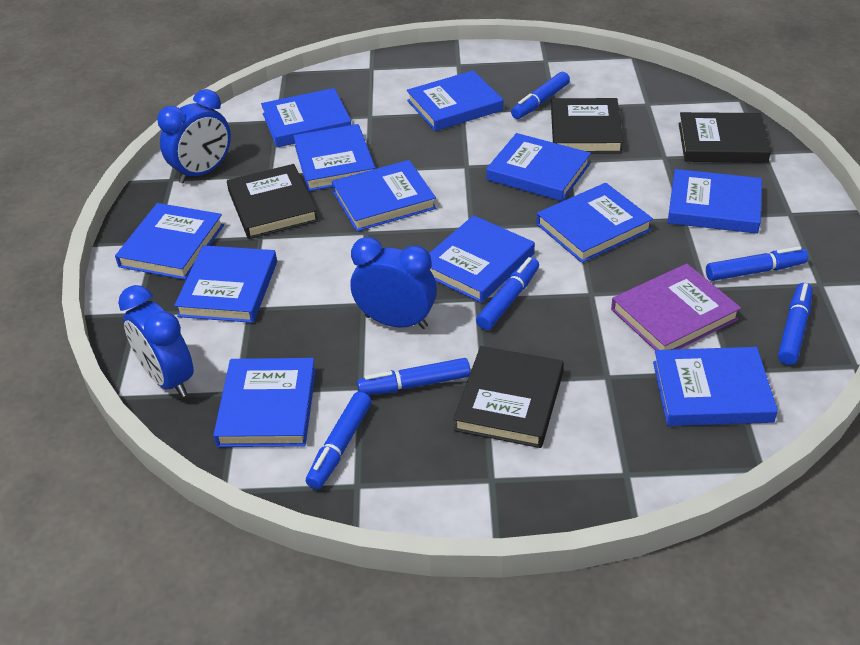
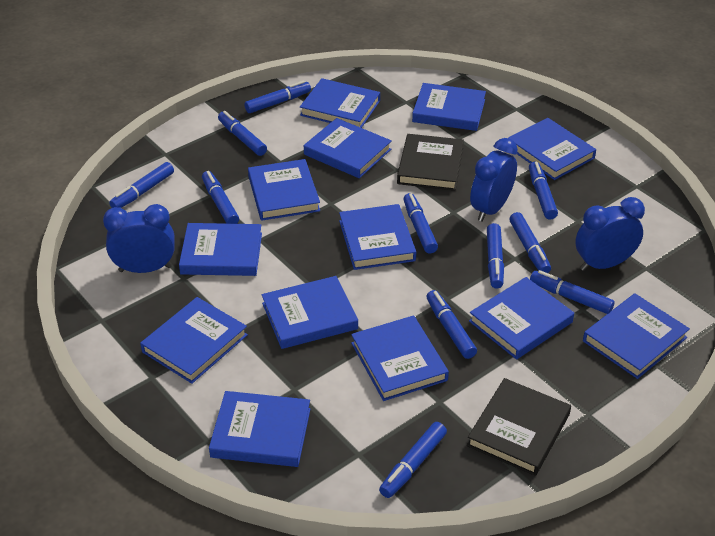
black book: 4 -> 2
blue book: 12 -> 13
blue marker: 6 -> 11
purple book: 1 -> 0

